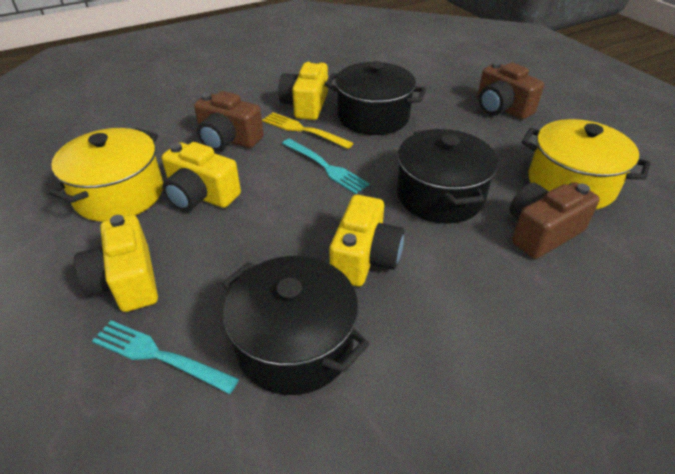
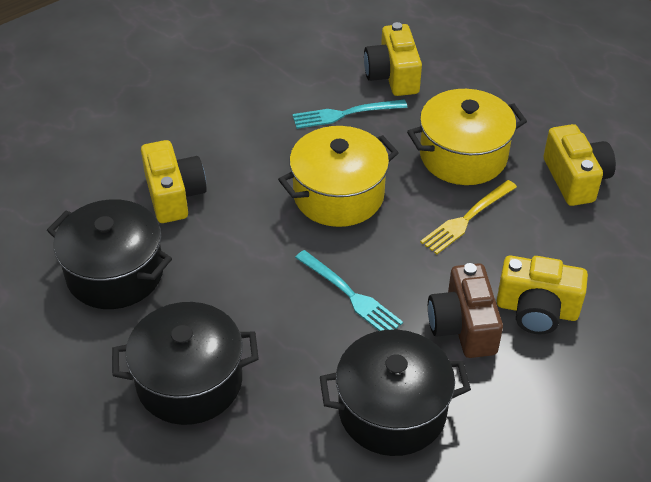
brown camera: 3 -> 1

